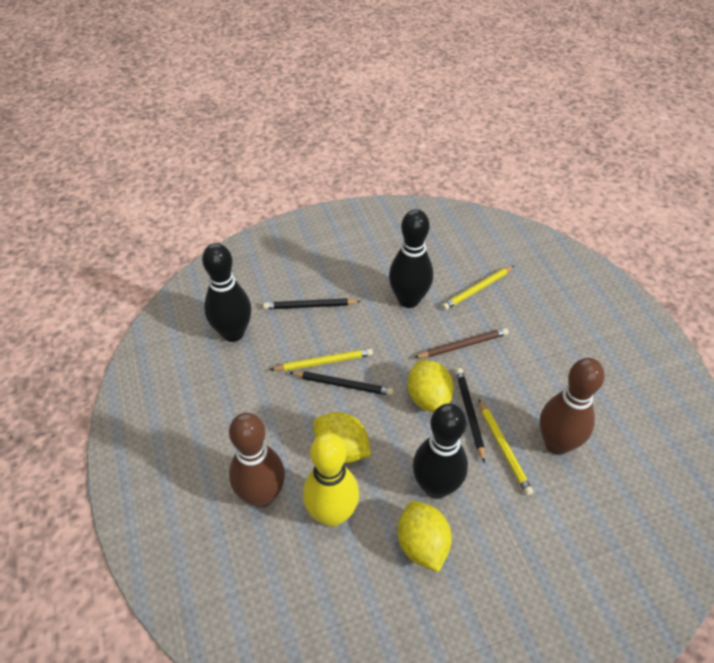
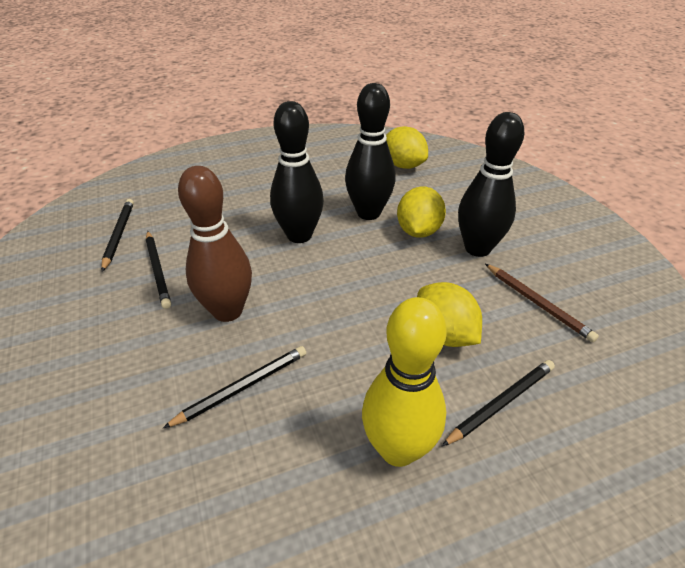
black pencil: 3 -> 4
brown bowling pin: 2 -> 1
yellow pencil: 3 -> 0

